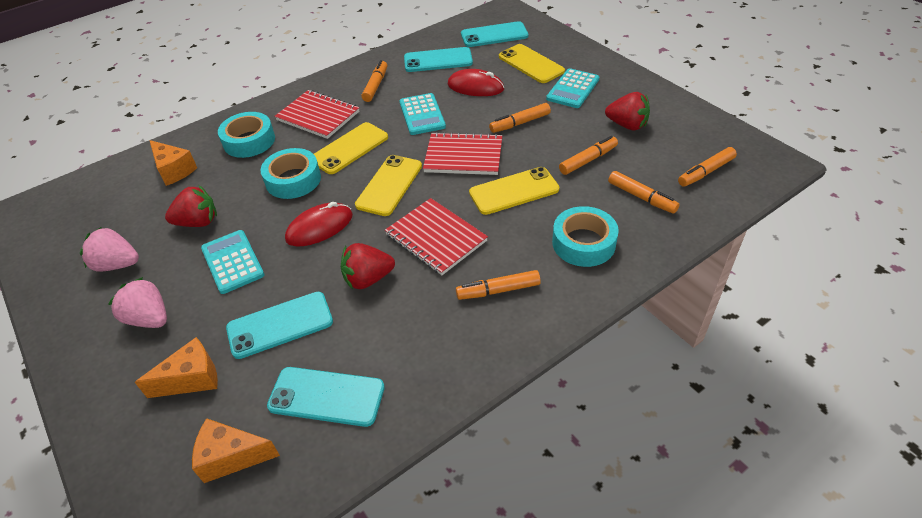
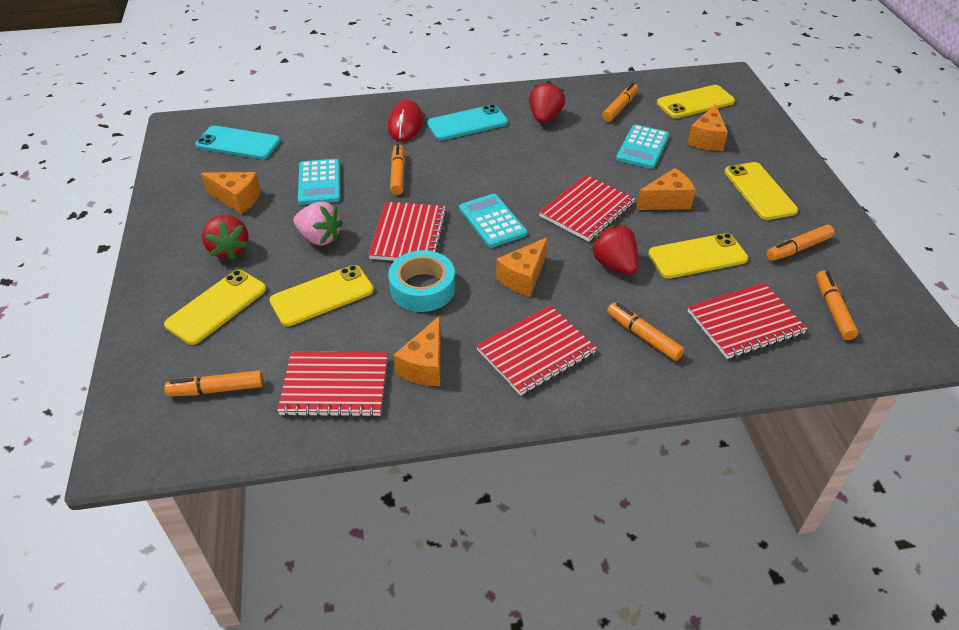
orange cheese: 3 -> 5
pink strawberry: 2 -> 1
red mouse: 2 -> 1
red notebook: 3 -> 5
turquoise phone: 4 -> 2
turquoise tape: 3 -> 1
yellow phone: 4 -> 5

